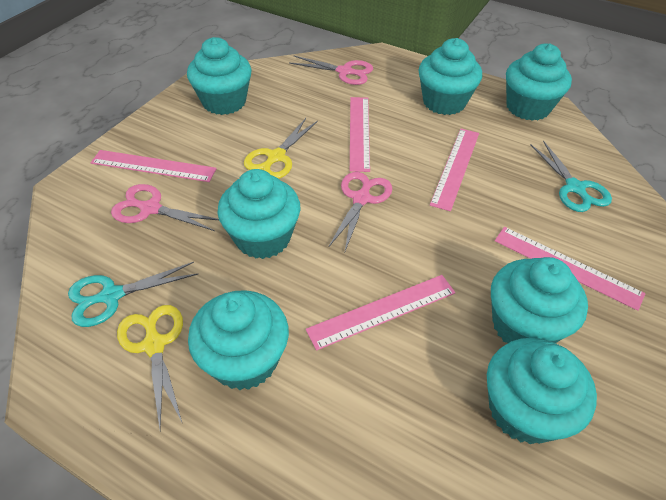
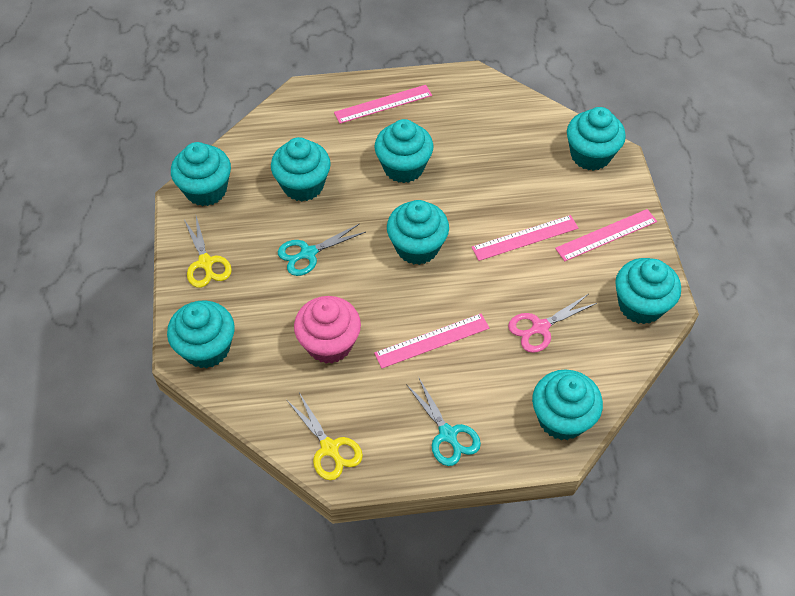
pink cupcake: 0 -> 1
pink ruler: 5 -> 4
pink scissors: 3 -> 1
turquoise cupcake: 7 -> 8

